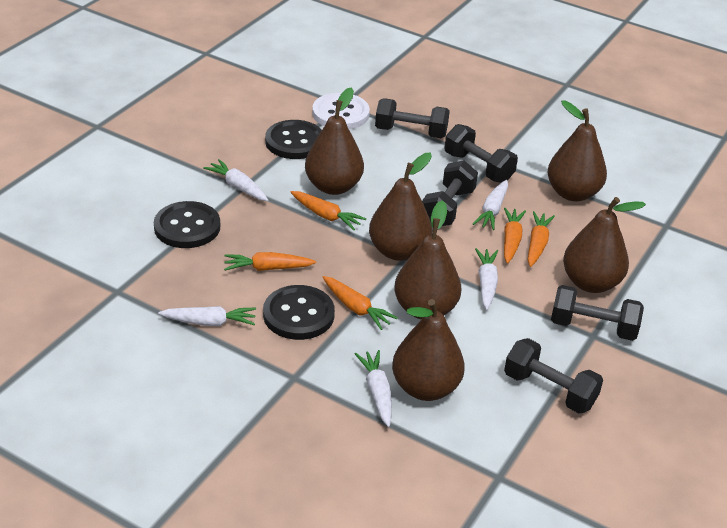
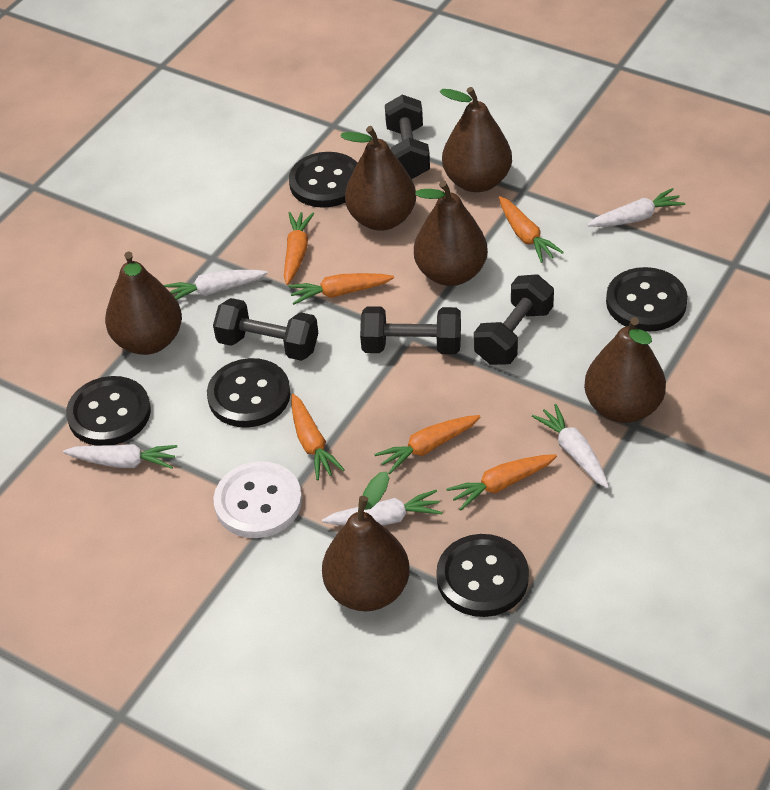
black button: 3 -> 5
black dumbbell: 5 -> 4
orange carrot: 5 -> 6

